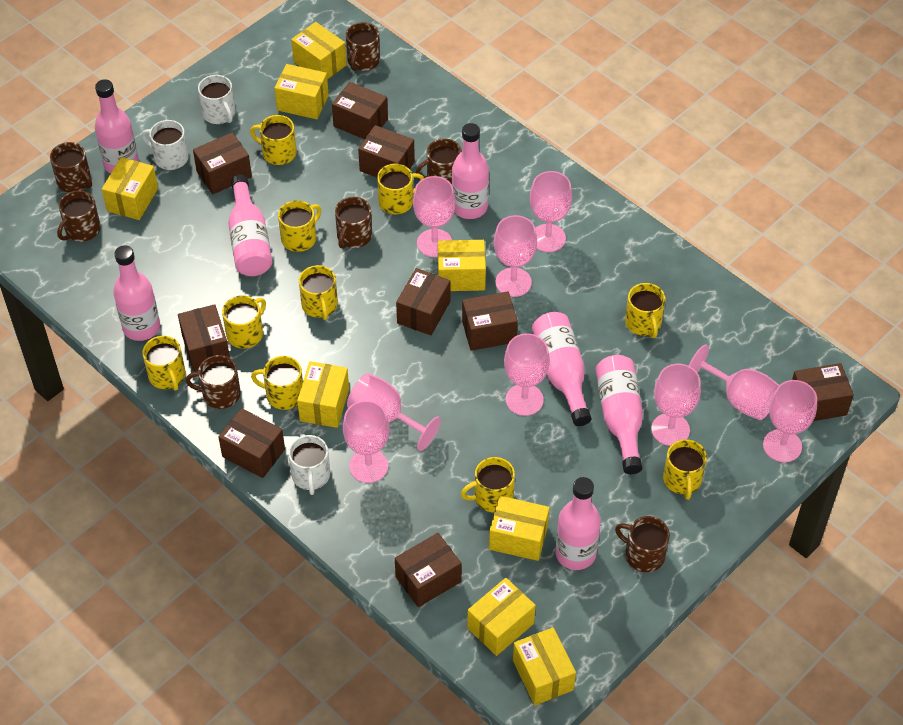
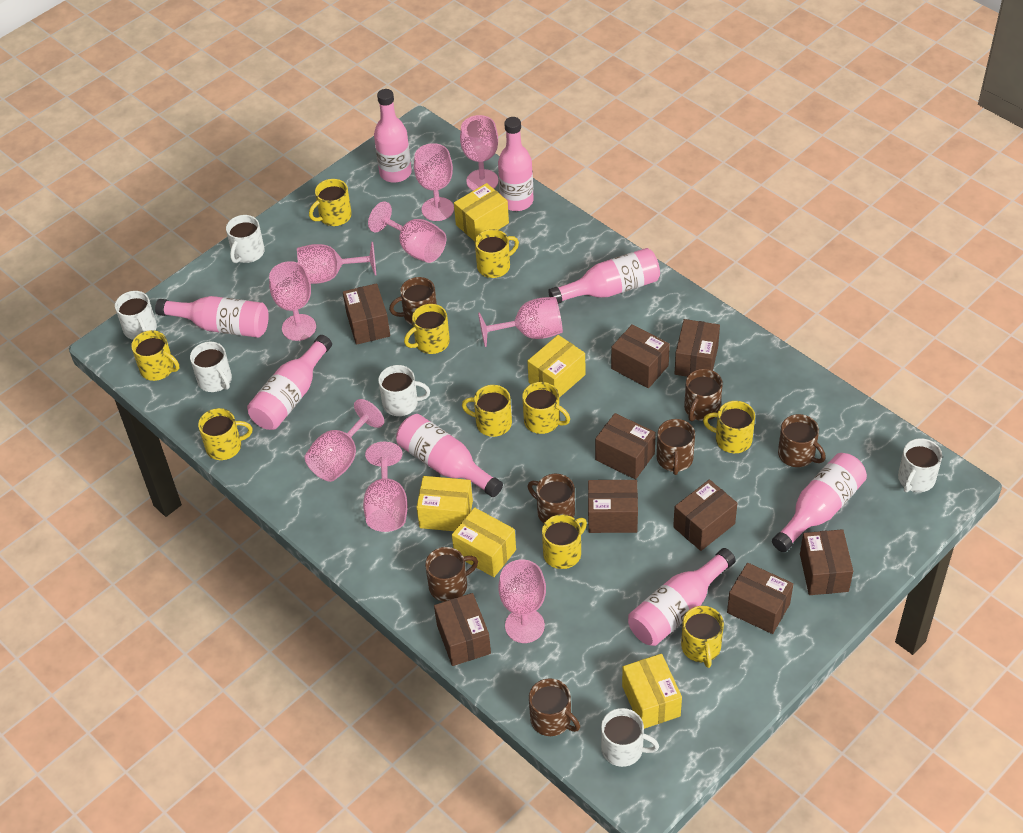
pink bottle: 7 -> 8
white mug: 3 -> 6
yellow box: 8 -> 5

